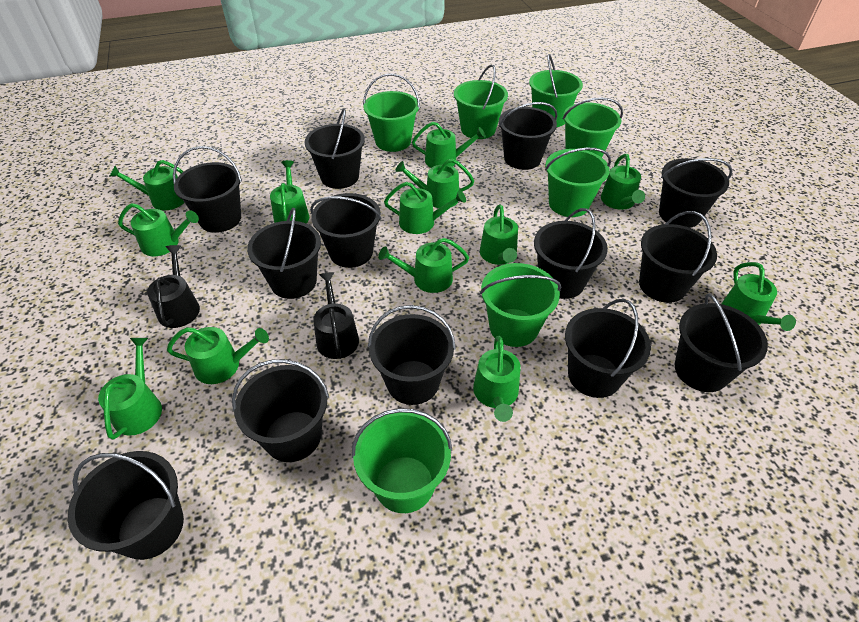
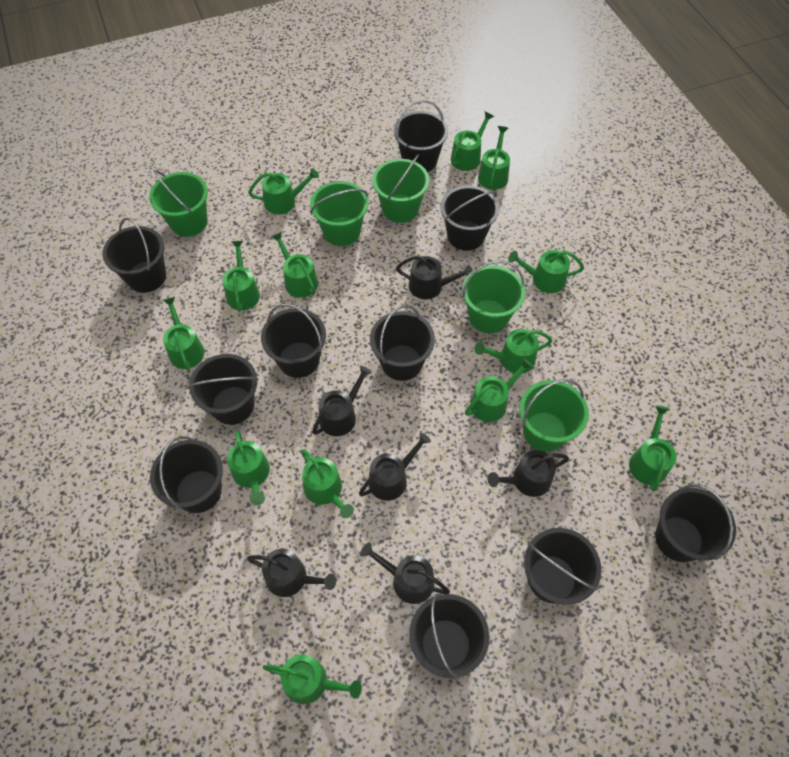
black bucket: 13 -> 10
black watering can: 2 -> 6
green bucket: 7 -> 5

